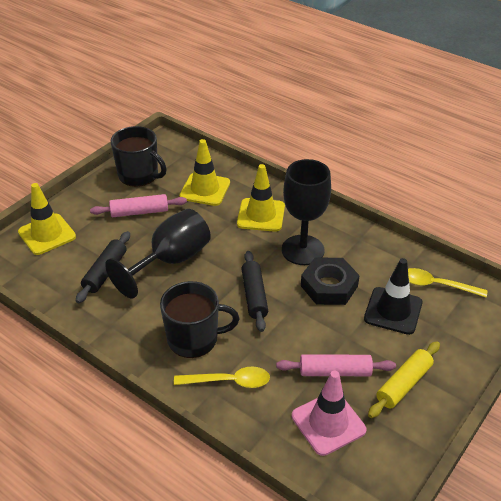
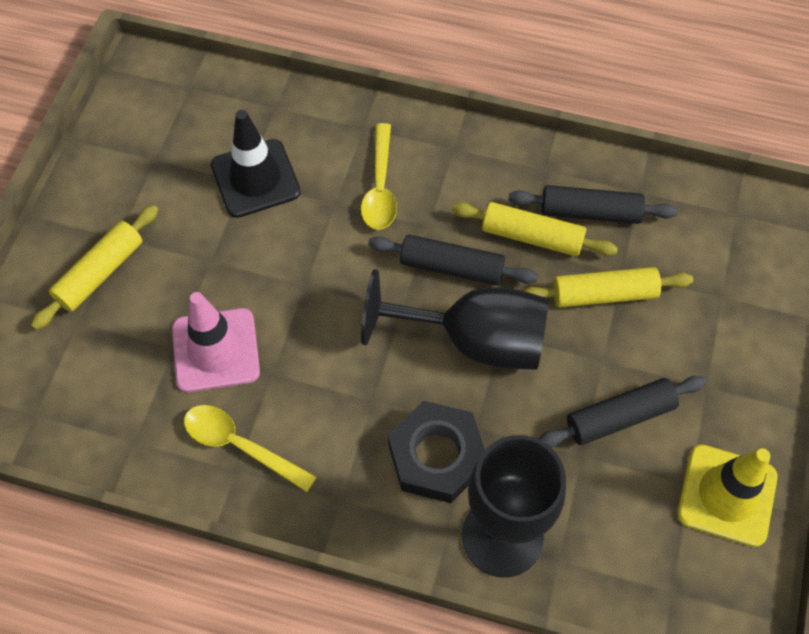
black mug: 2 -> 0
black rolling pin: 2 -> 3
pink rolling pin: 2 -> 0
yellow rolling pin: 1 -> 3
yellow traffic cone: 3 -> 1

